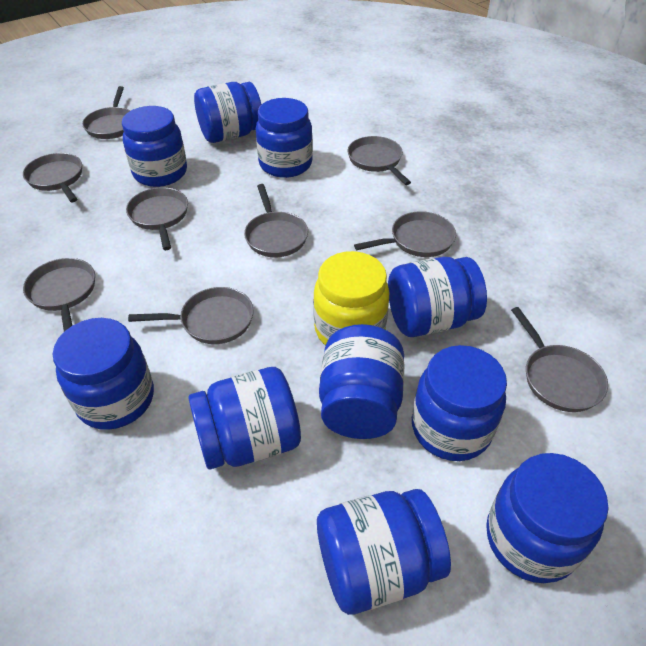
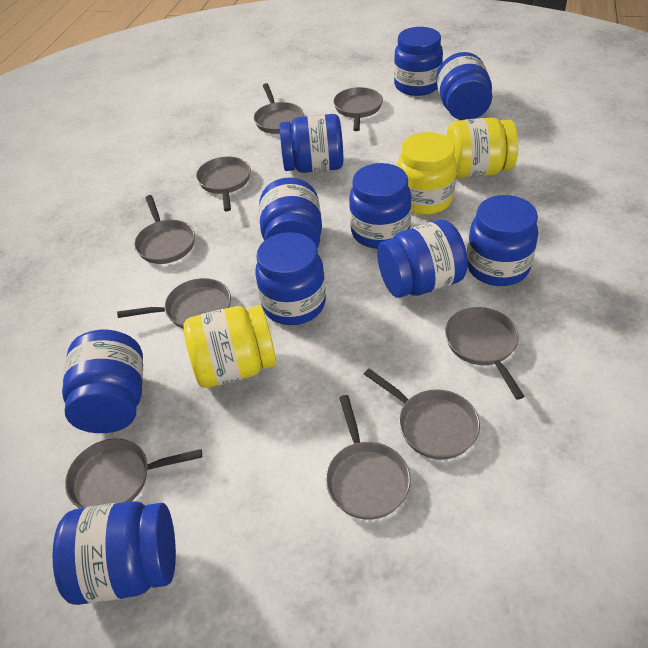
yellow jar: 1 -> 3

